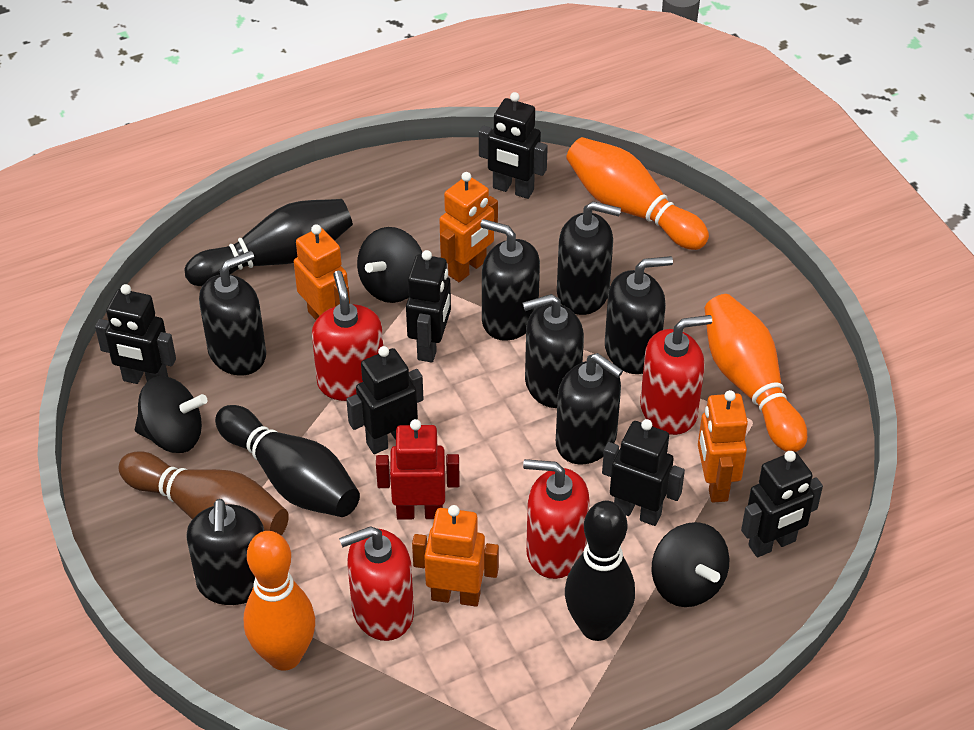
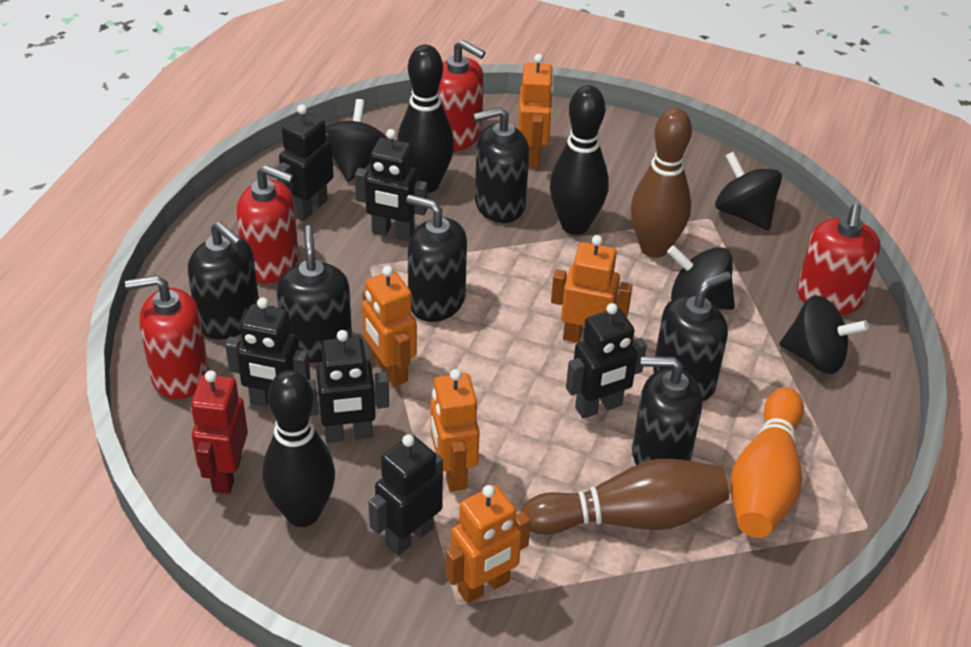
black soap dispenser: 7 -> 6
black spinning top: 3 -> 4
brown bowling pin: 1 -> 2
orange bowling pin: 3 -> 1
orange robot: 4 -> 5

